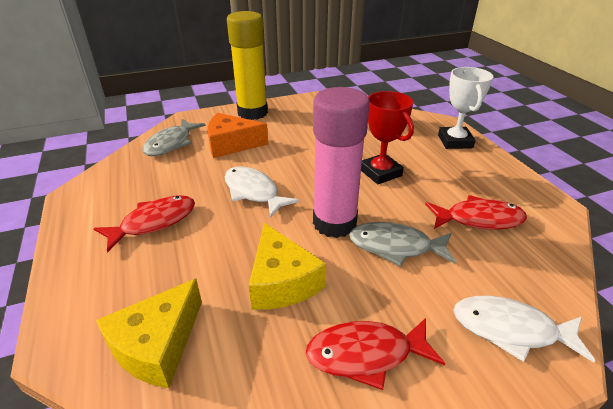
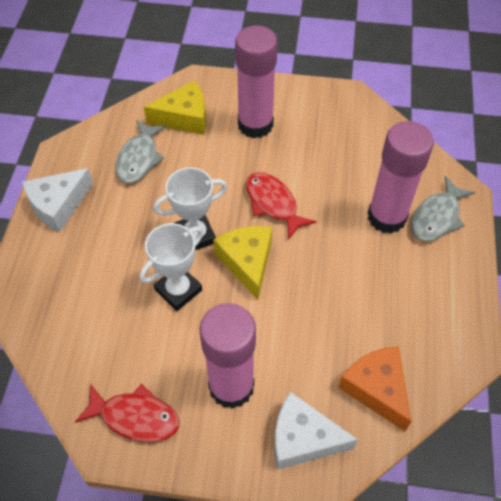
pink glue stick: 1 -> 3
red fish: 3 -> 2
red trophy: 1 -> 0
white cheese: 0 -> 2
white fish: 2 -> 0
white trophy: 1 -> 2
yellow glue stick: 1 -> 0

